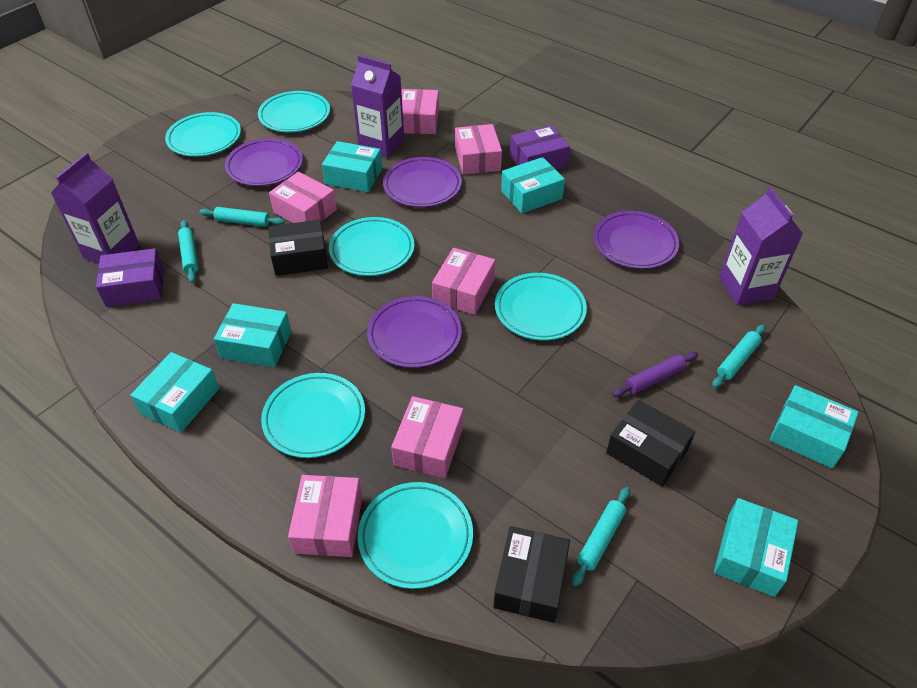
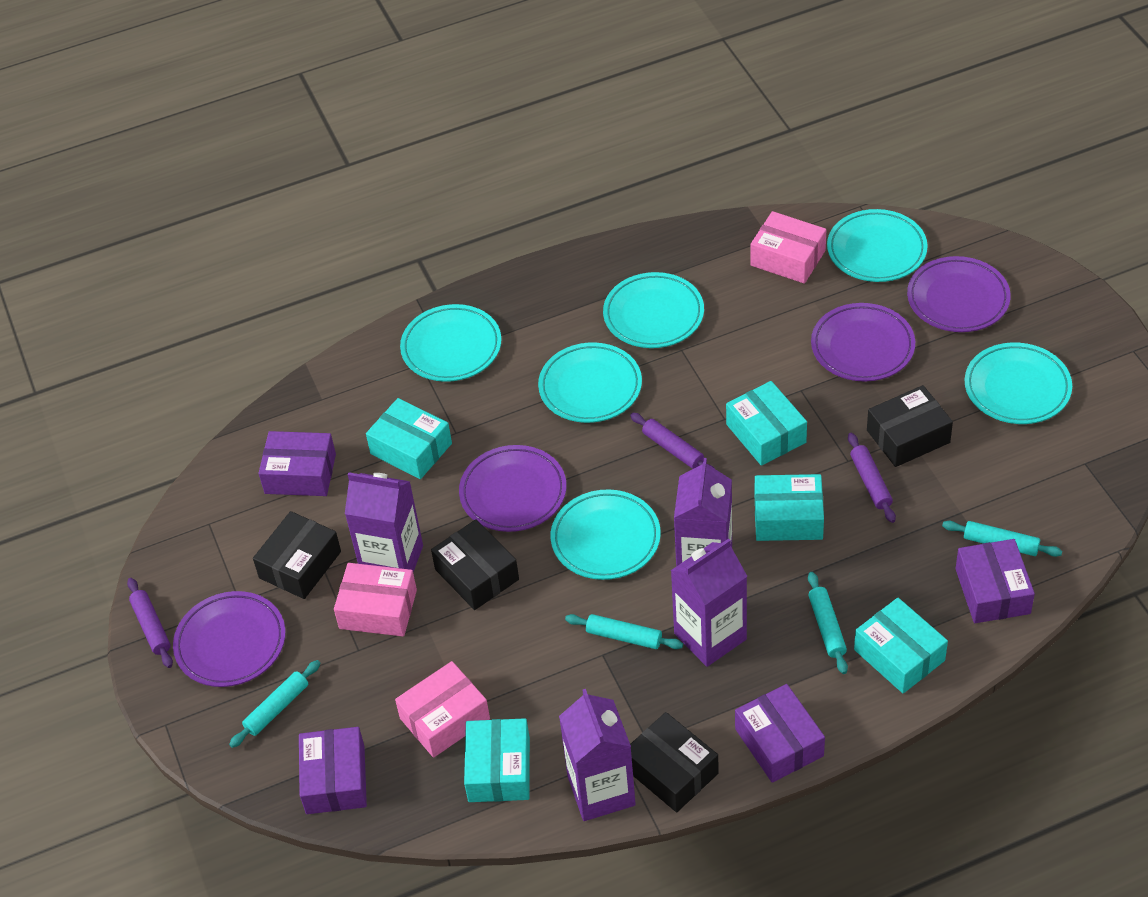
black box: 3 -> 4
pink box: 6 -> 3
purple box: 2 -> 4
purple carton: 3 -> 4
purple rolling pin: 1 -> 3
turquoise box: 6 -> 5

